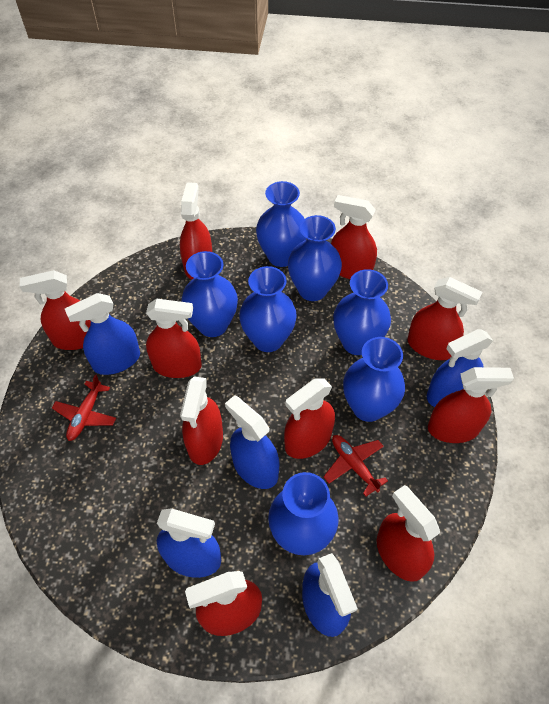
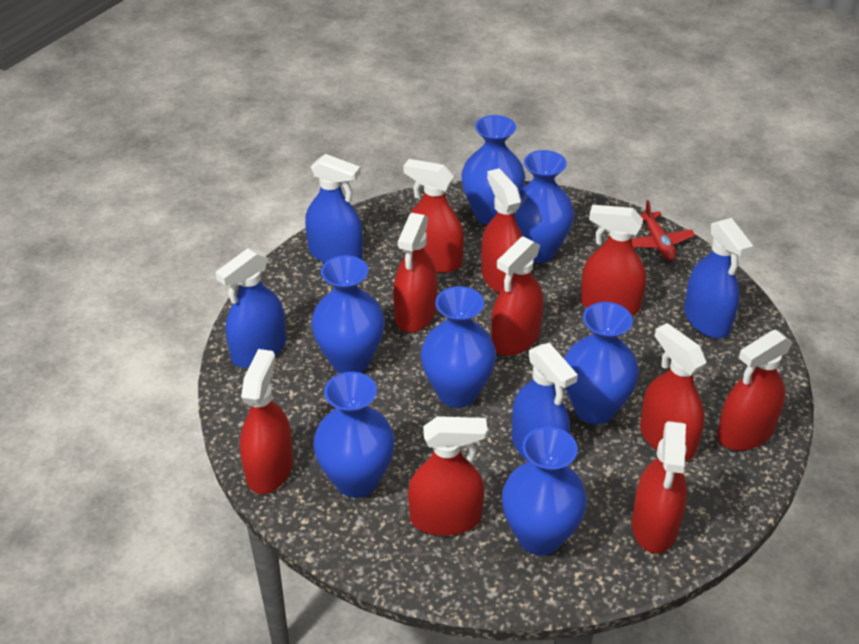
blue spray bottle: 5 -> 4
red plane: 2 -> 1

